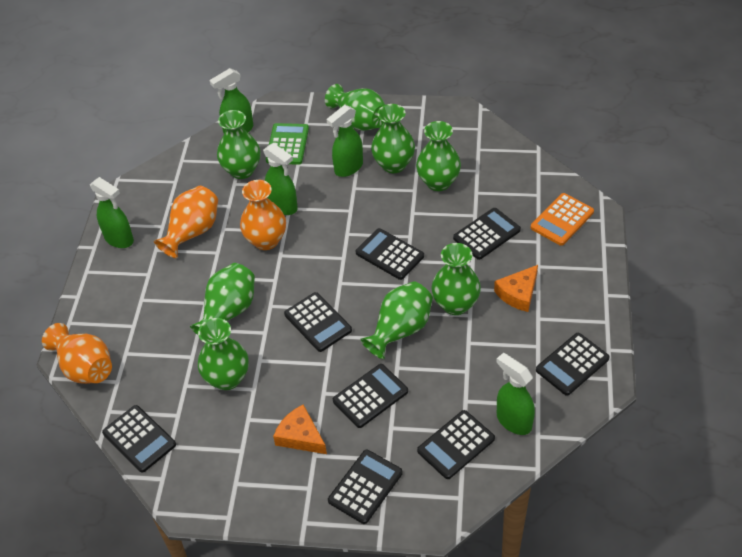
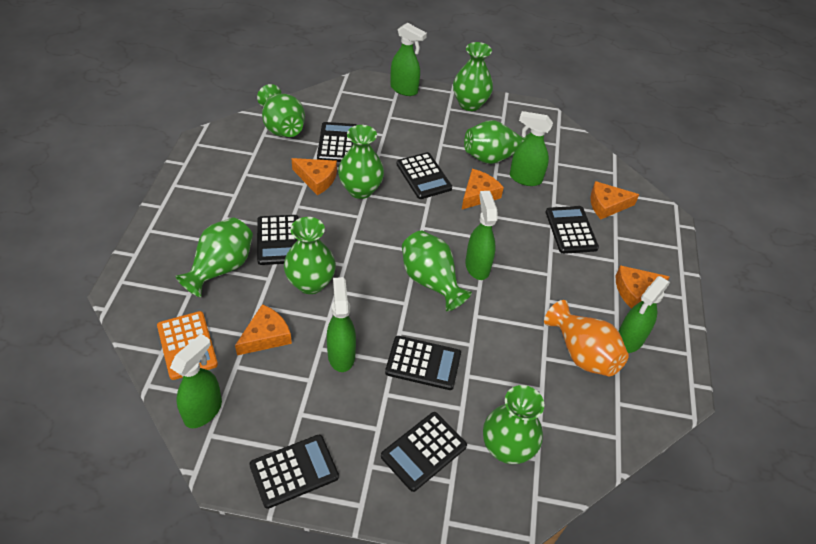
black calculator: 8 -> 7
green calculator: 1 -> 0
green spray bottle: 5 -> 6
orange cheese: 2 -> 5
orange vase: 3 -> 1

